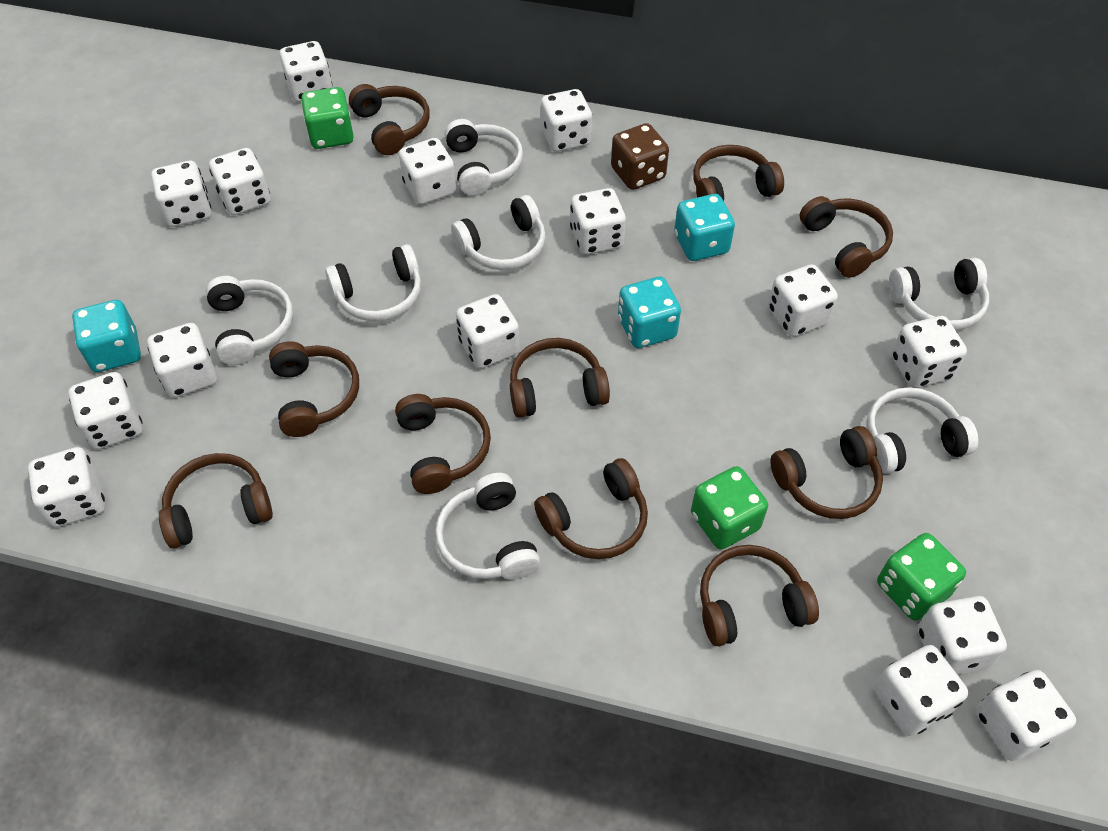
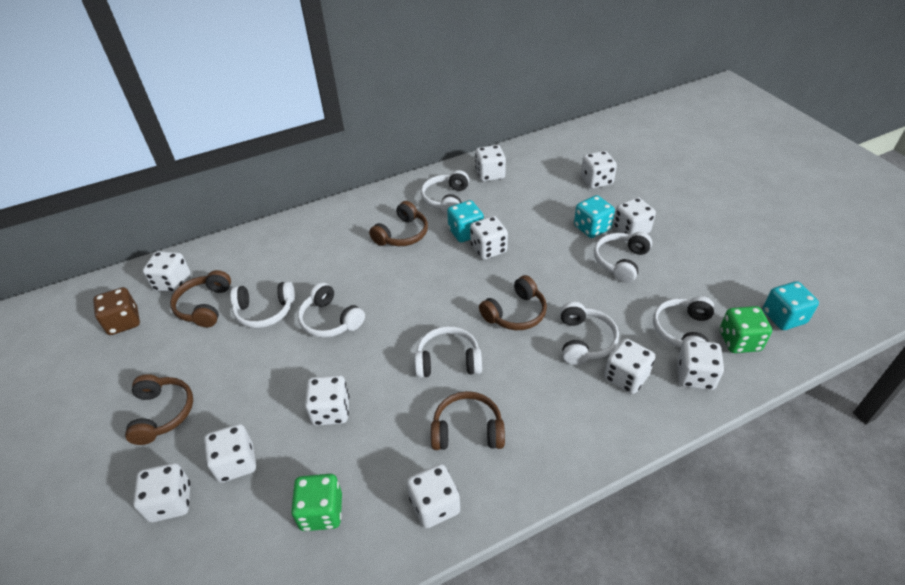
brown headphones: 10 -> 5
green dice: 3 -> 2
white dice: 15 -> 11

